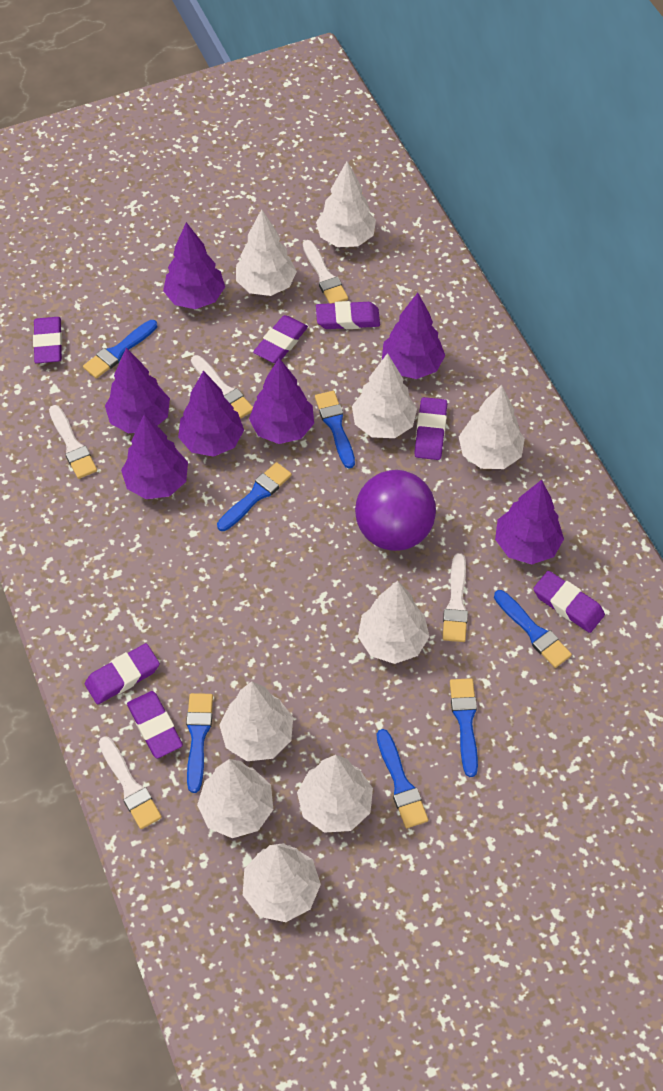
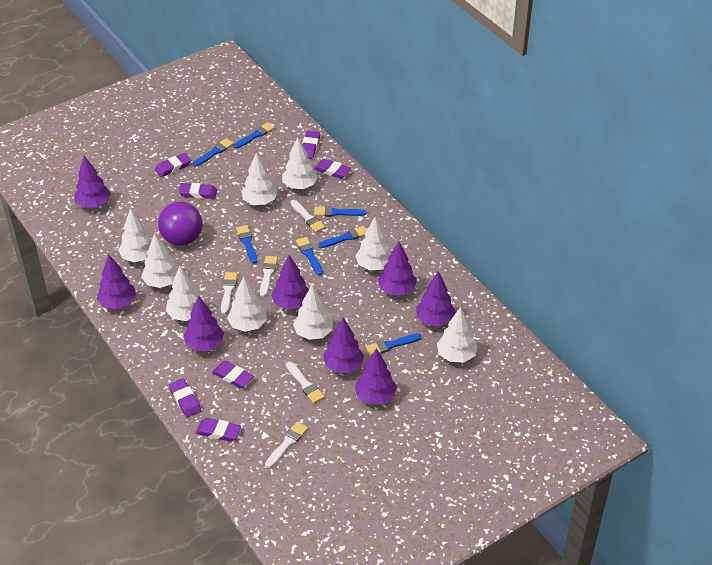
purple tree: 7 -> 8

